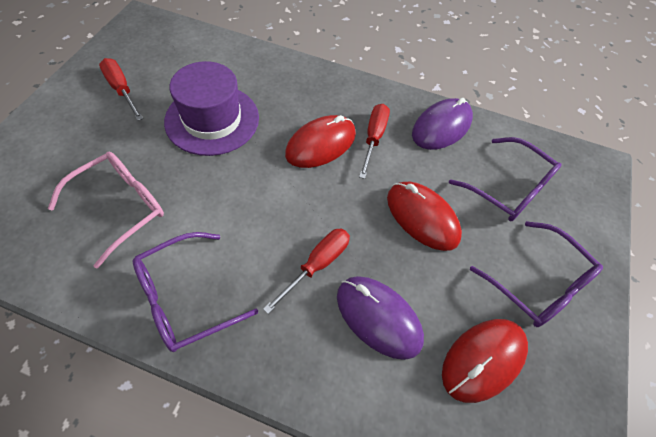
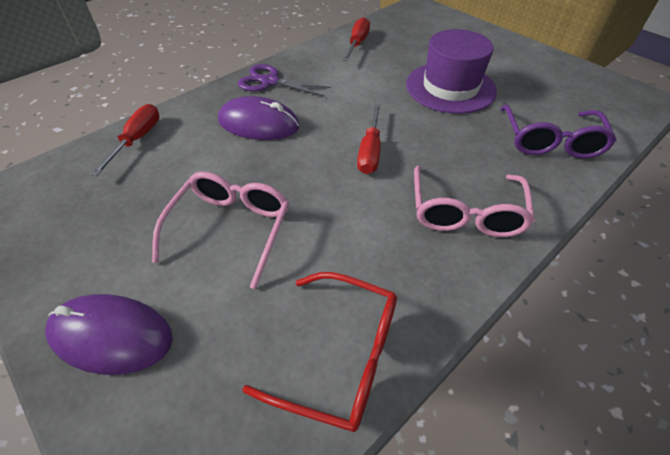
pink glasses: 1 -> 2
purple glasses: 3 -> 1
purple scissors: 0 -> 1
red glasses: 0 -> 1
red mouse: 3 -> 0

